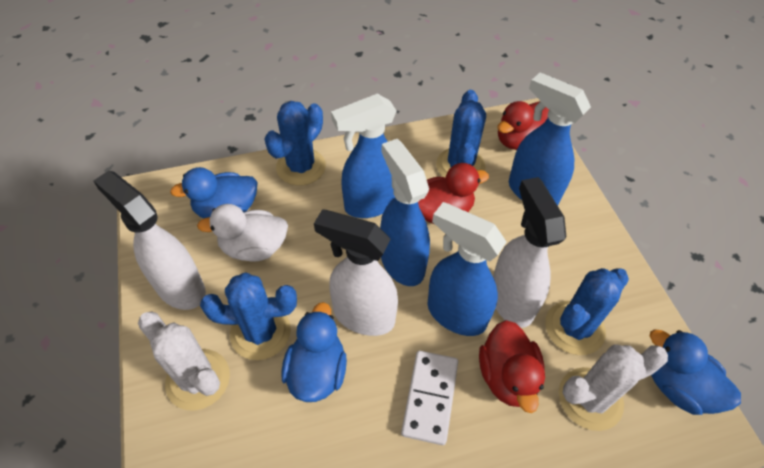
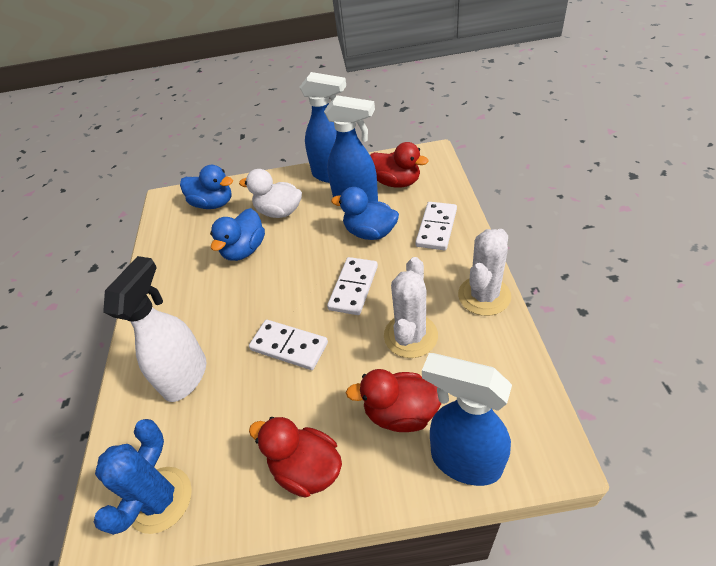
blue cactus: 4 -> 1
blue spray bottle: 4 -> 3
white domino: 1 -> 3
white spray bottle: 3 -> 1

